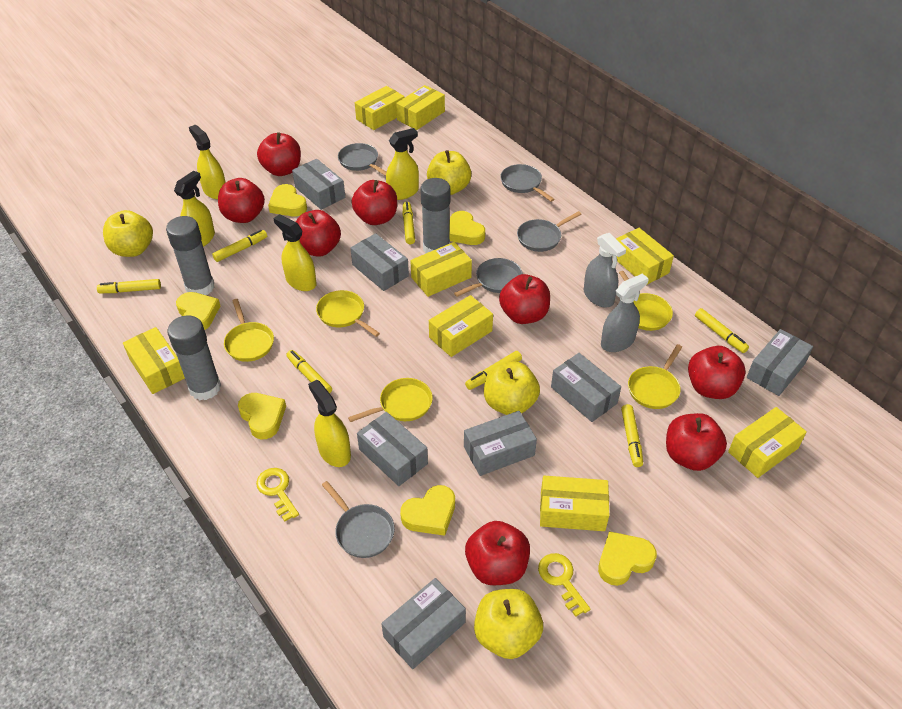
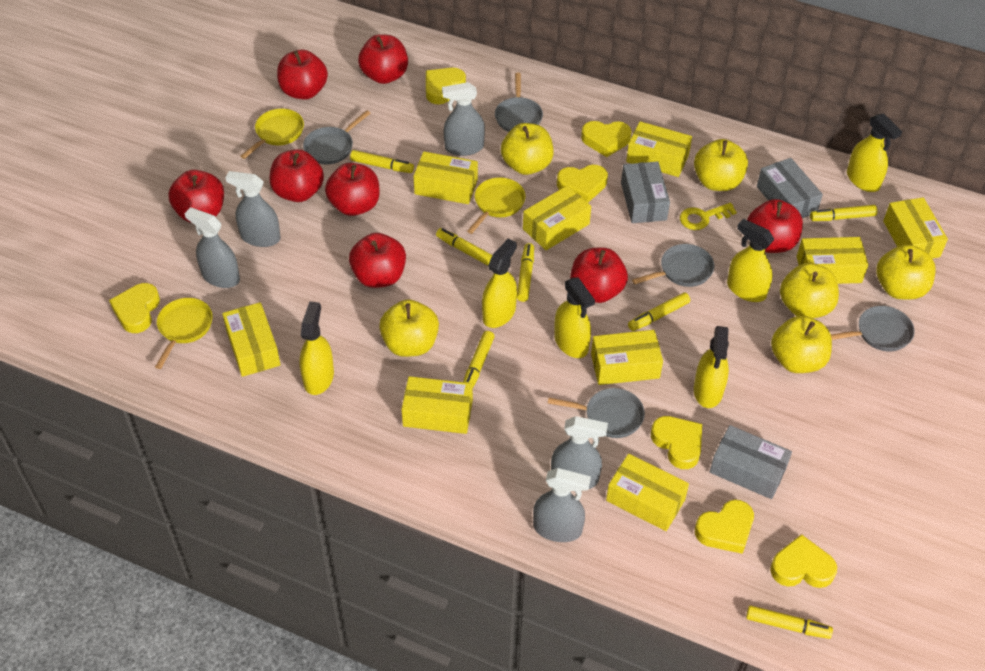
grey box: 7 -> 3
grey glue stick: 3 -> 0
grey spray bottle: 2 -> 5
yellow apple: 4 -> 6
yellow box: 8 -> 9
yellow heart: 6 -> 7
yellow key: 2 -> 1
yellow pan: 5 -> 3
yellow spray bottle: 5 -> 6

